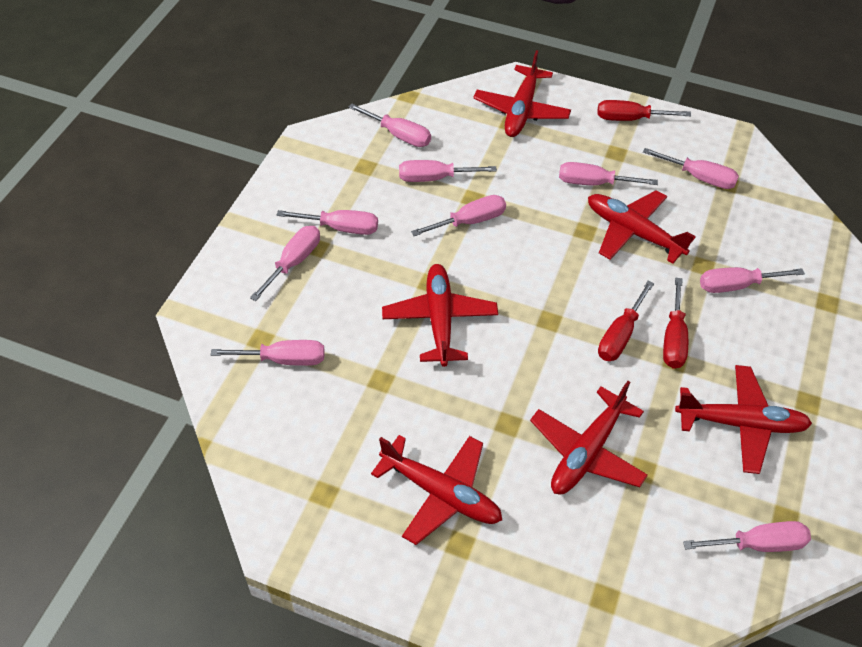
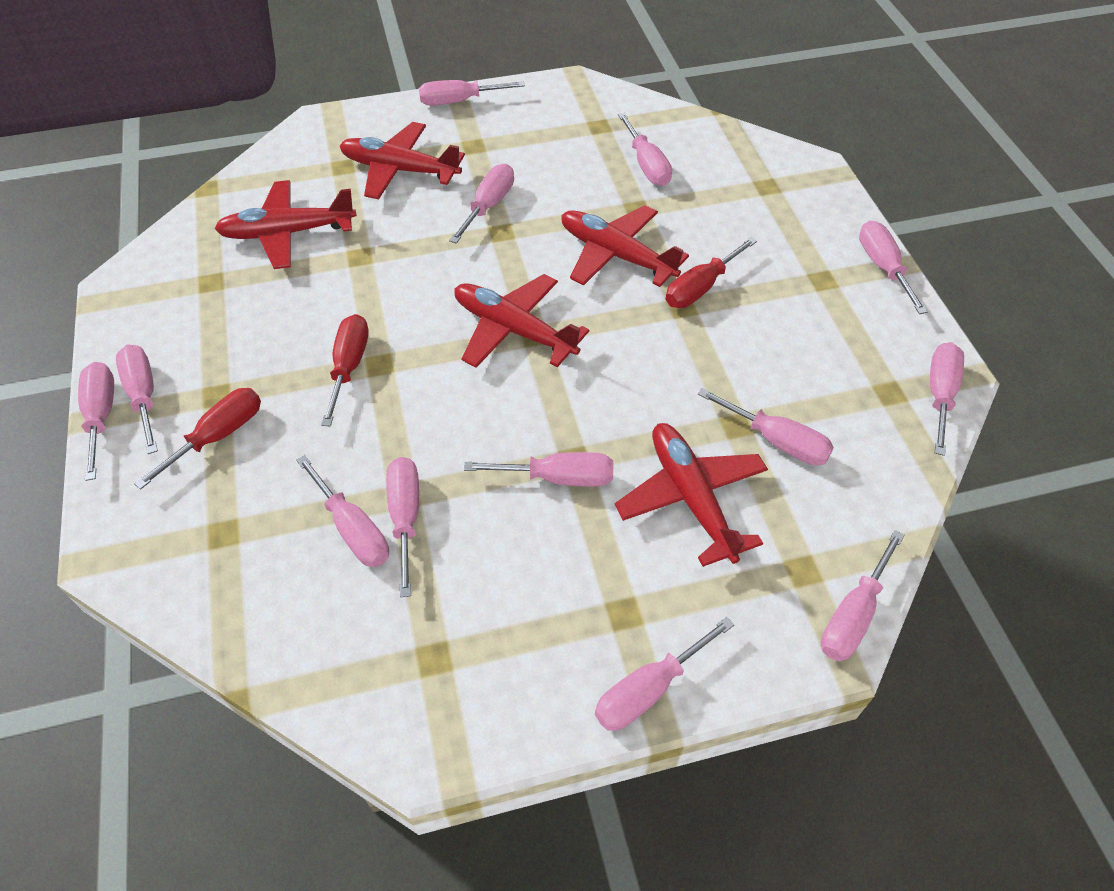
pink screwdriver: 10 -> 13
red plane: 6 -> 5

